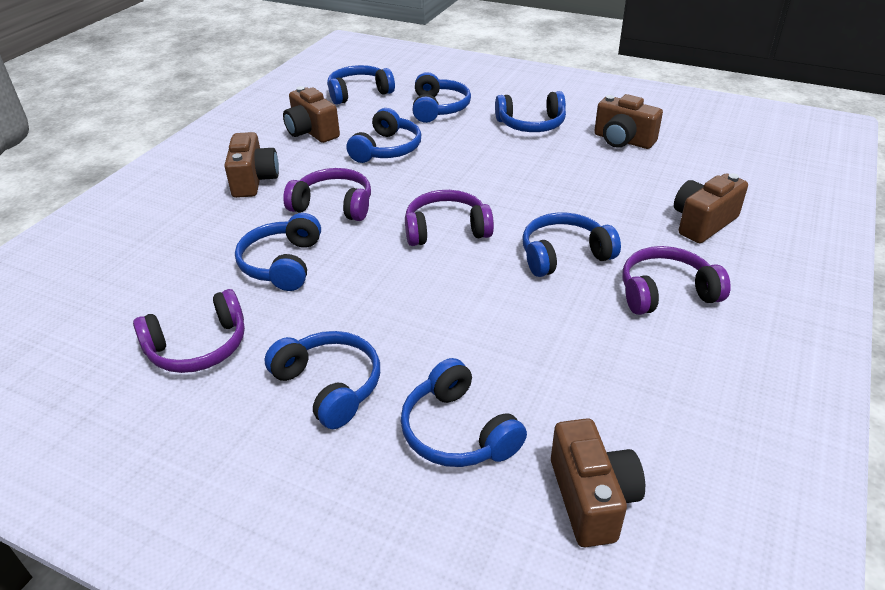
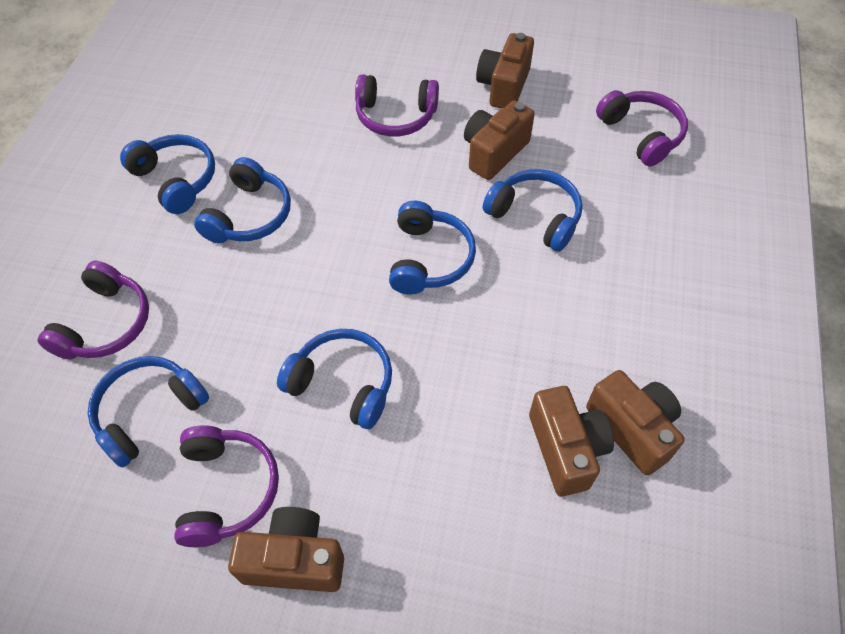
blue headphones: 8 -> 6

